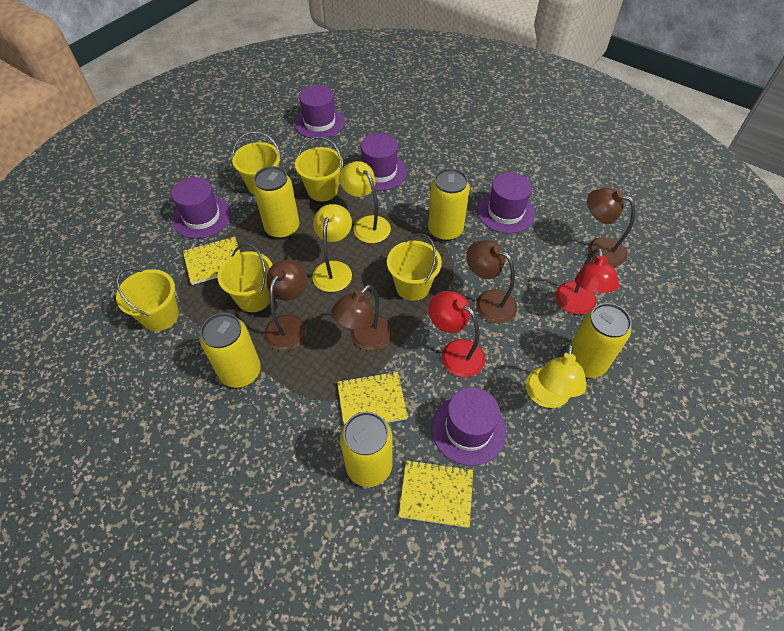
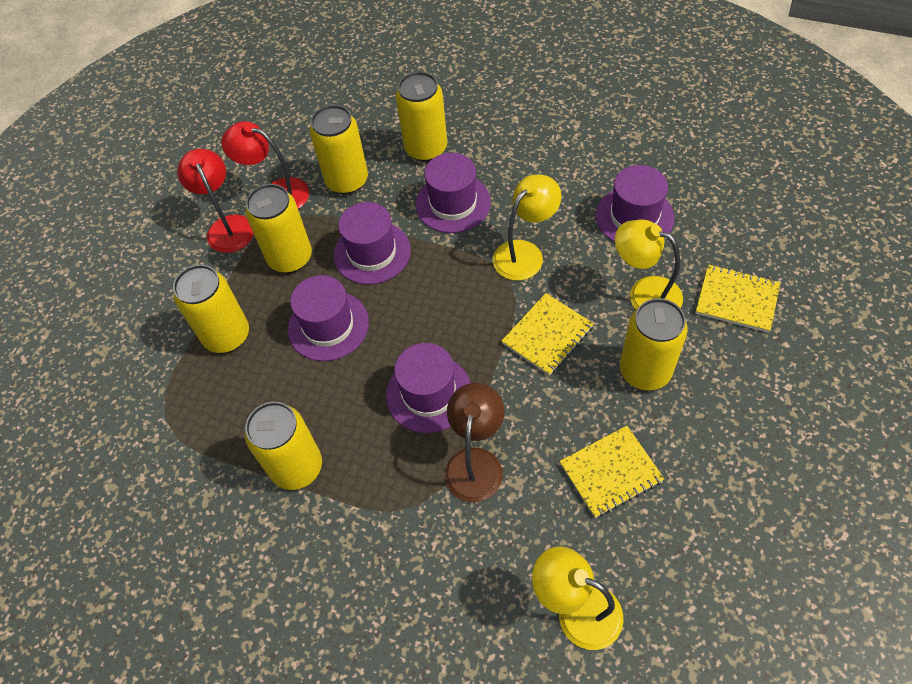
brown lamp: 4 -> 1
yellow bucket: 5 -> 0
yellow can: 5 -> 6

